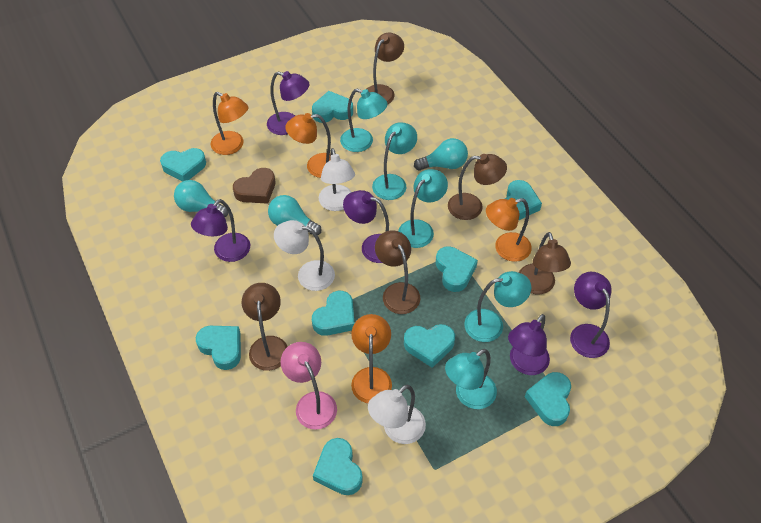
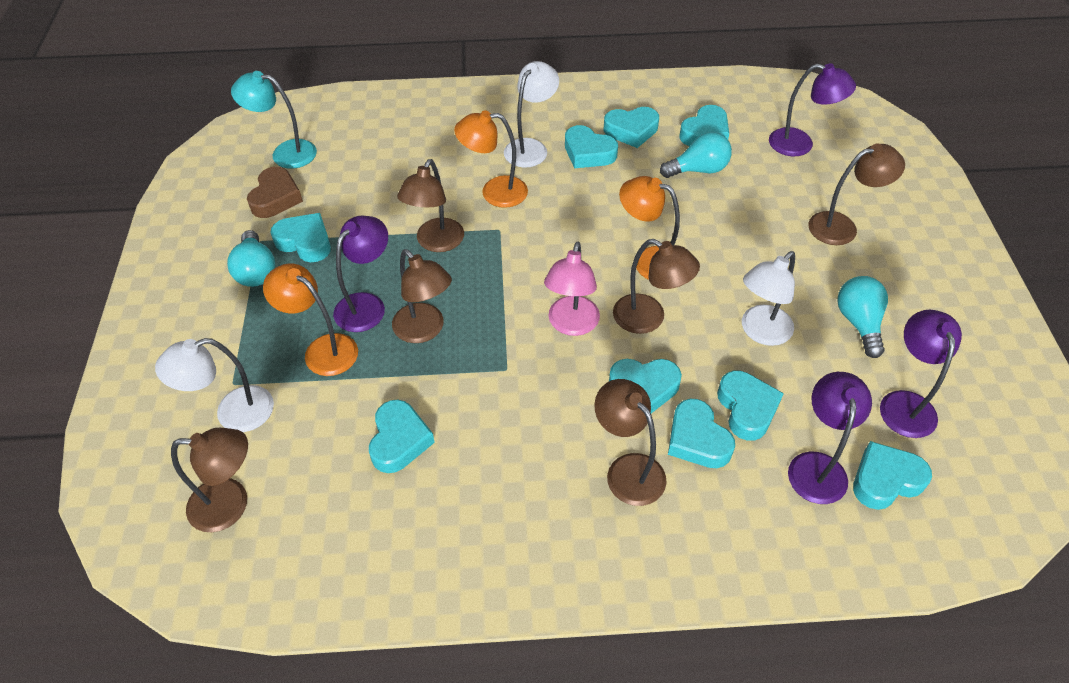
brown lamp: 5 -> 6
orange lamp: 4 -> 3
purple lamp: 5 -> 4
turquoise lamp: 5 -> 1

